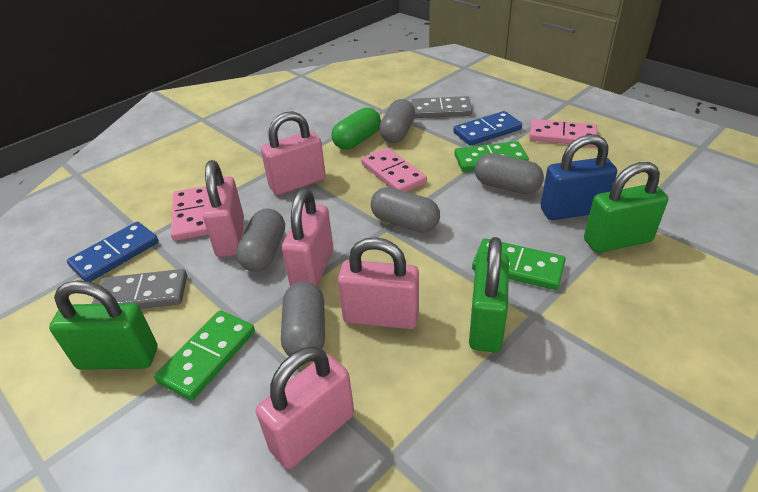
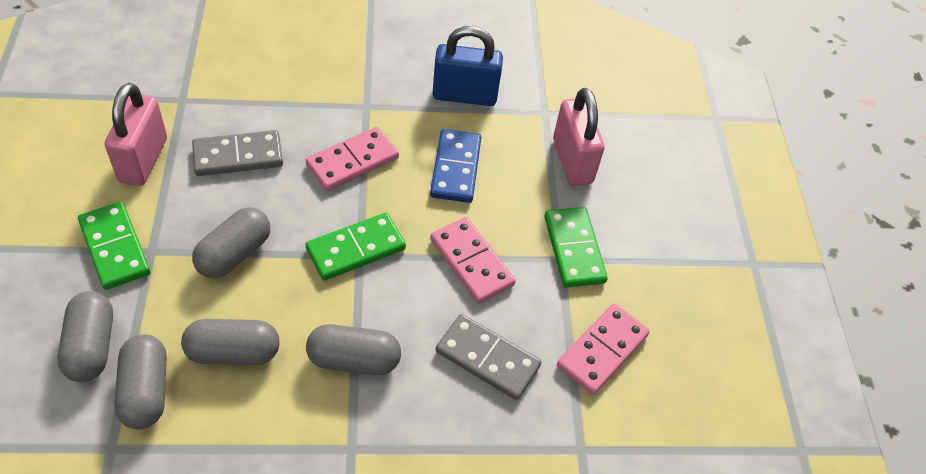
blue domino: 2 -> 1
green capsule: 1 -> 0
green padlock: 3 -> 0
pink padlock: 5 -> 2

